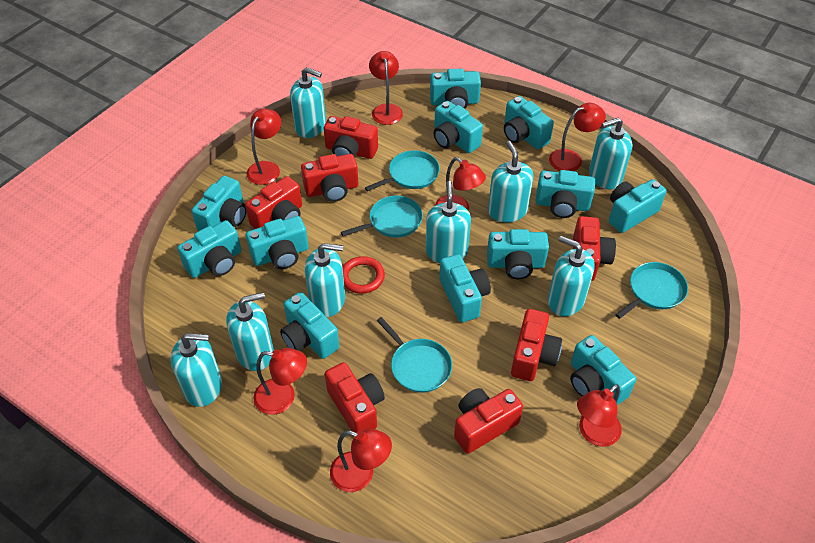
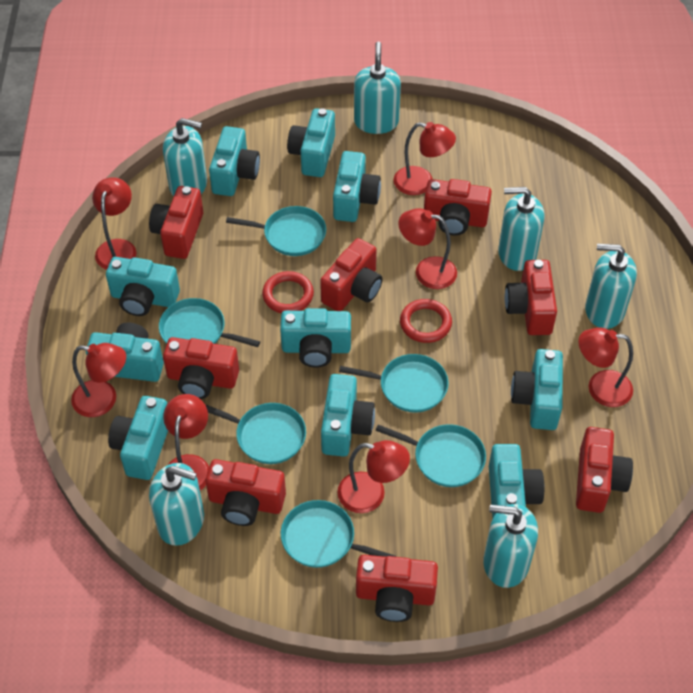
red camera: 7 -> 8
red ring: 1 -> 2
turquoise camera: 12 -> 10
turquoise pan: 4 -> 6
turquoise soap dispenser: 8 -> 6

